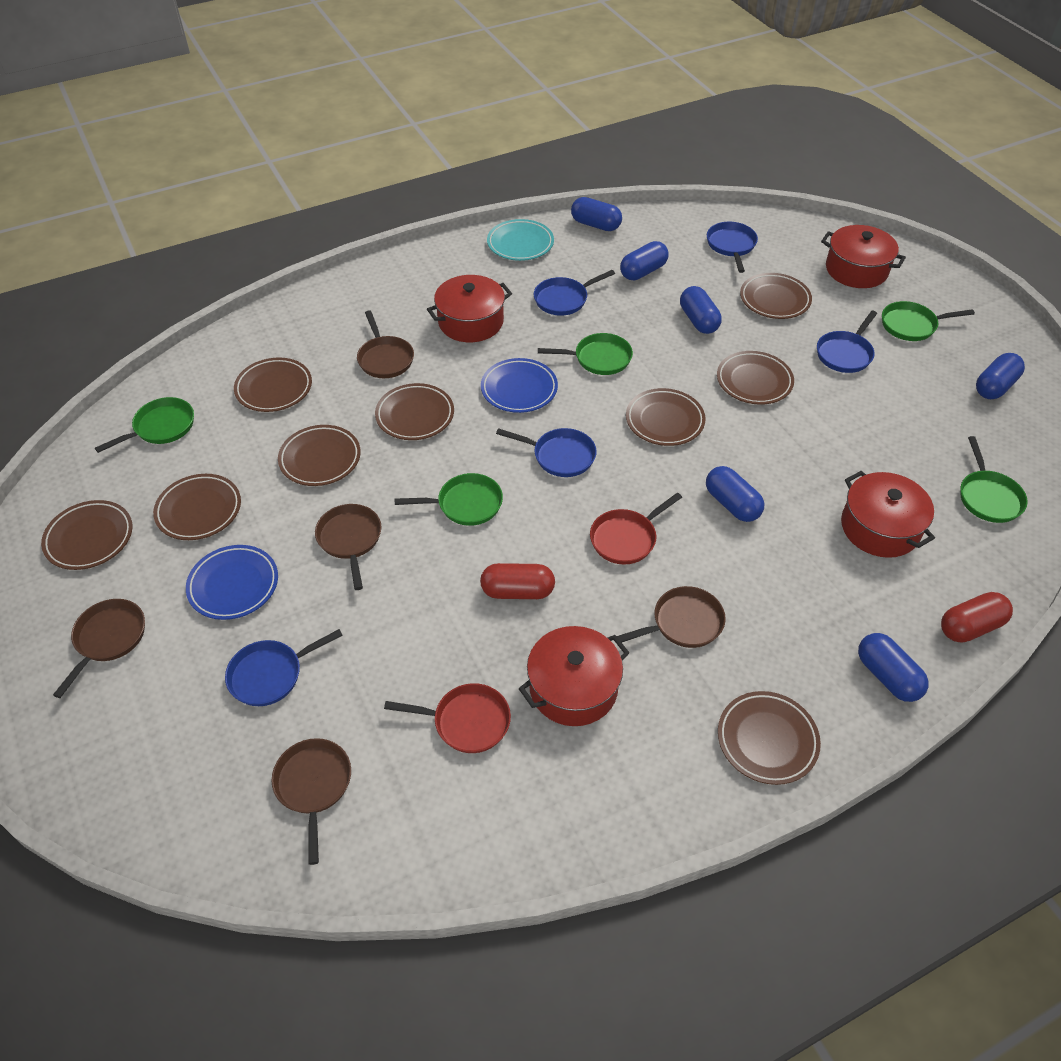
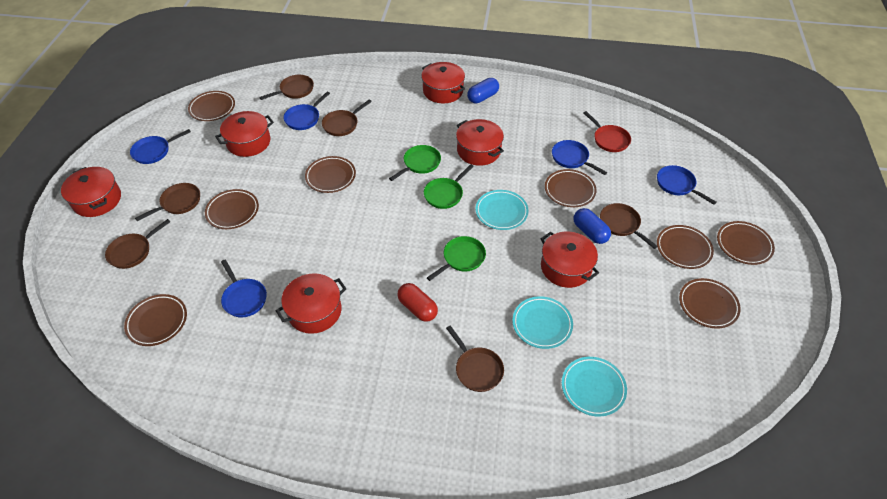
blue capsule: 6 -> 2
blue plate: 2 -> 0
brown pan: 5 -> 6
brown plate: 9 -> 8
green pan: 5 -> 3
red capsule: 2 -> 1
red pan: 2 -> 1
red pot: 4 -> 6
turquoise plate: 1 -> 3

